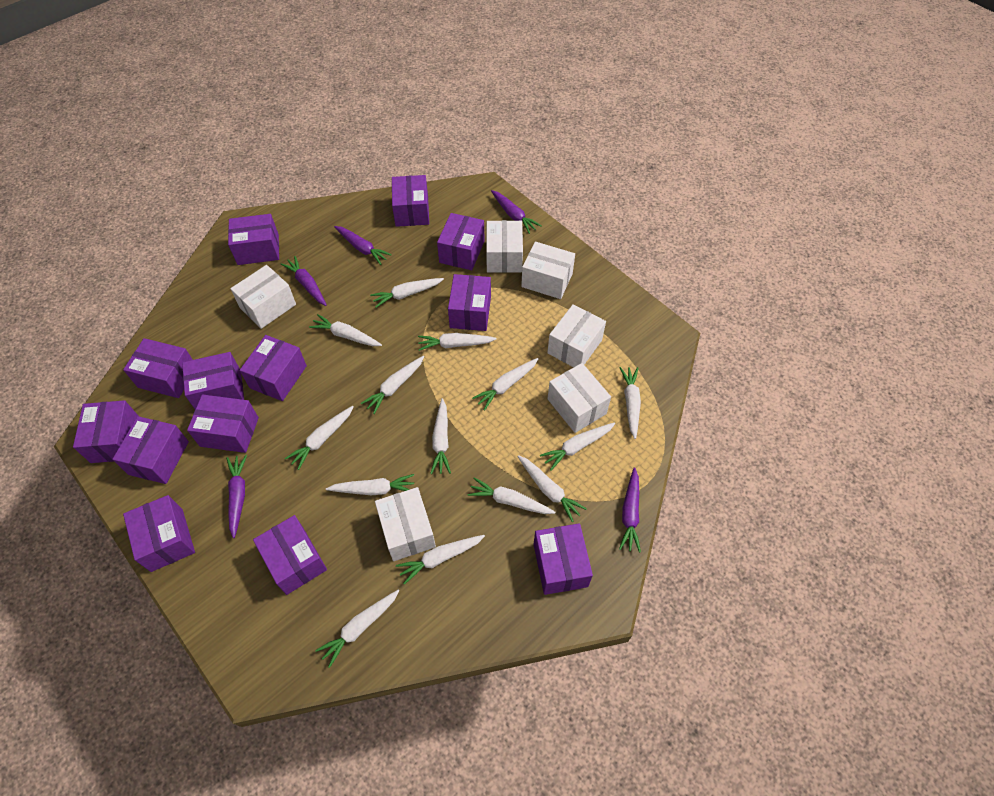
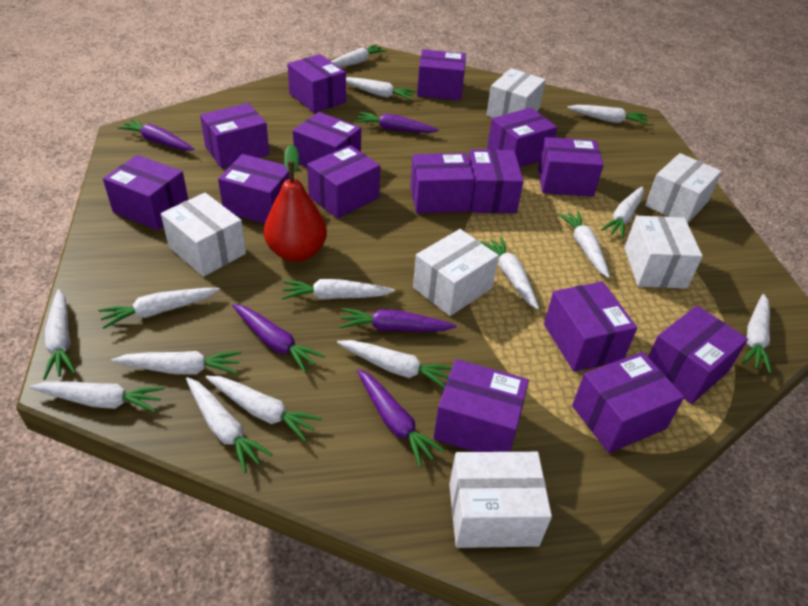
purple box: 13 -> 15
red pear: 0 -> 1
white carrot: 14 -> 15

